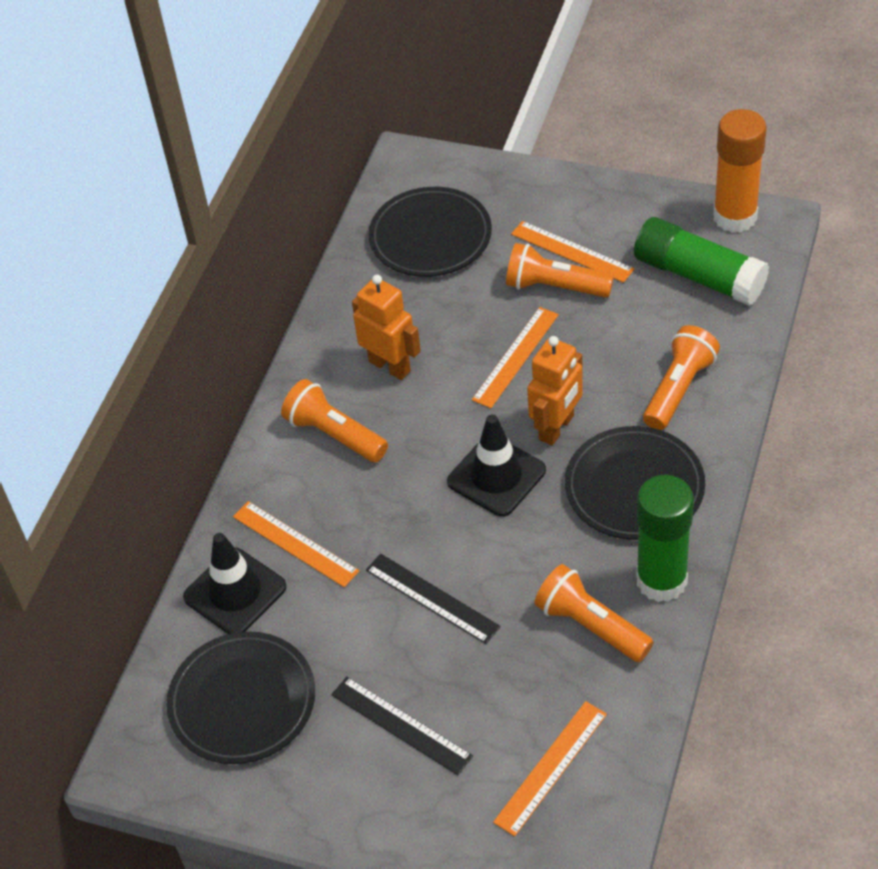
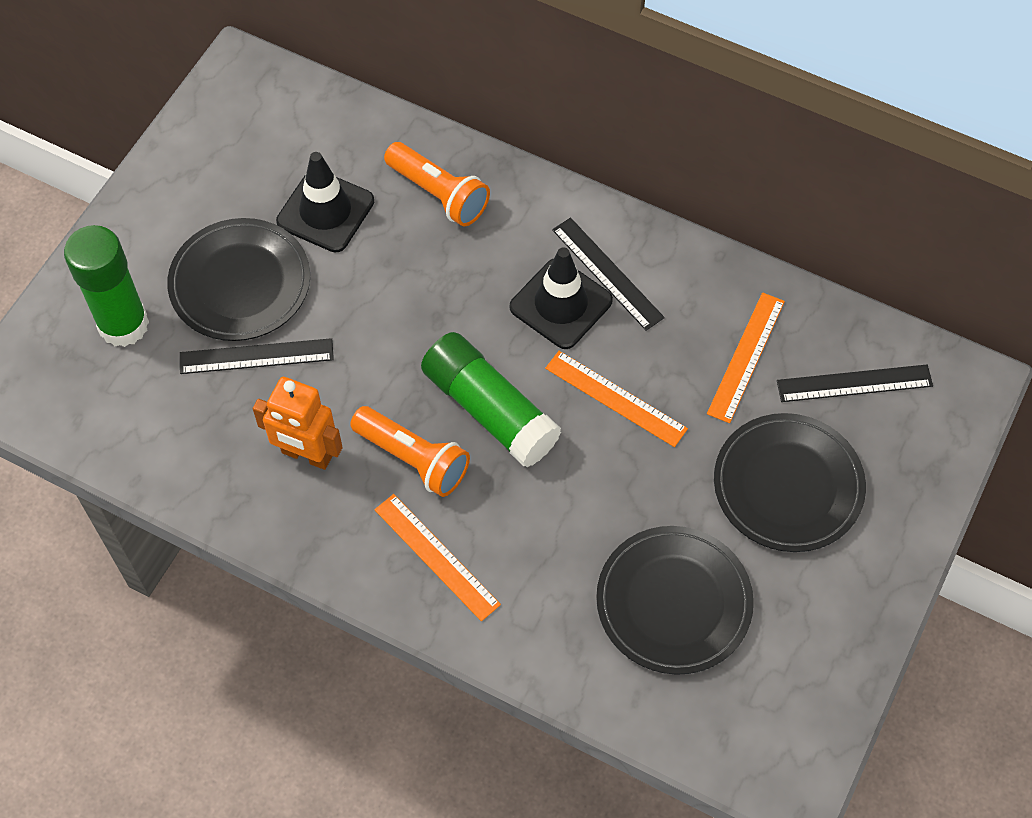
black ruler: 2 -> 3
orange flashlight: 4 -> 2
orange glue stick: 1 -> 0
orange robot: 2 -> 1
orange ruler: 4 -> 3

